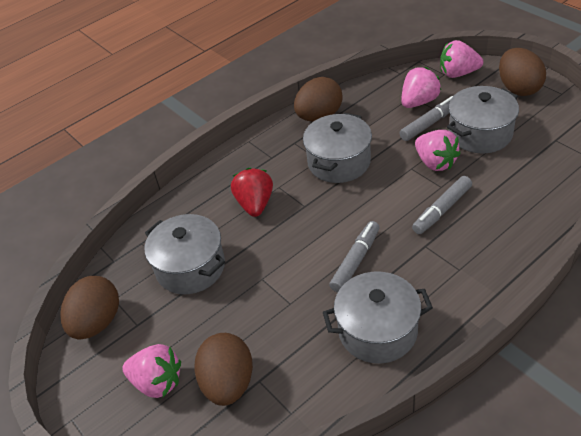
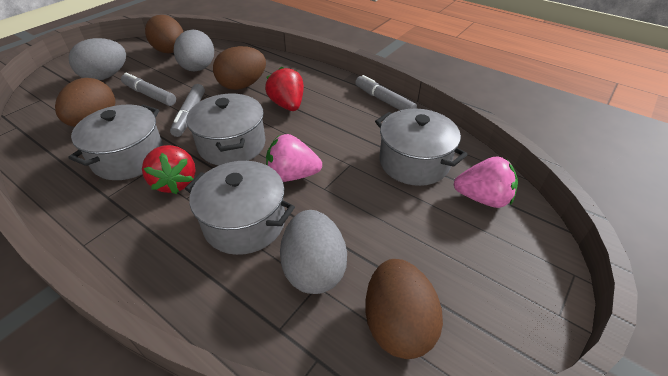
grey egg: 0 -> 3
pink strawberry: 4 -> 2
red strawberry: 1 -> 2

